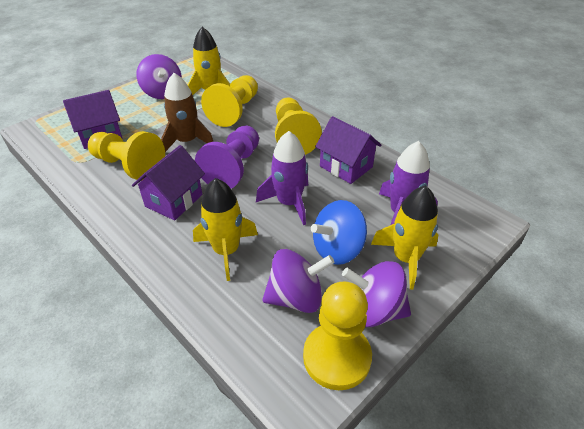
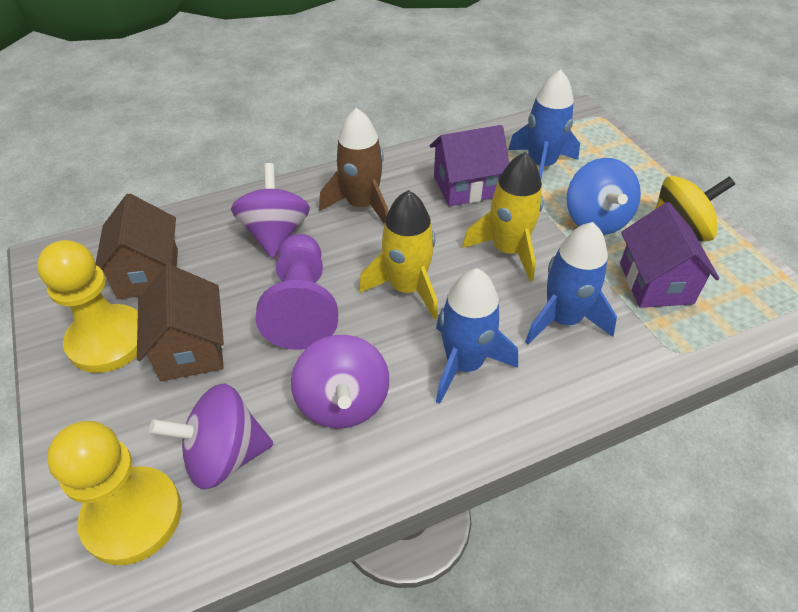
blue rocket: 0 -> 3
brown house: 0 -> 2
purple house: 3 -> 2
purple rocket: 2 -> 0
yellow pawn: 4 -> 2
yellow rocket: 3 -> 2
yellow spinning top: 0 -> 1

